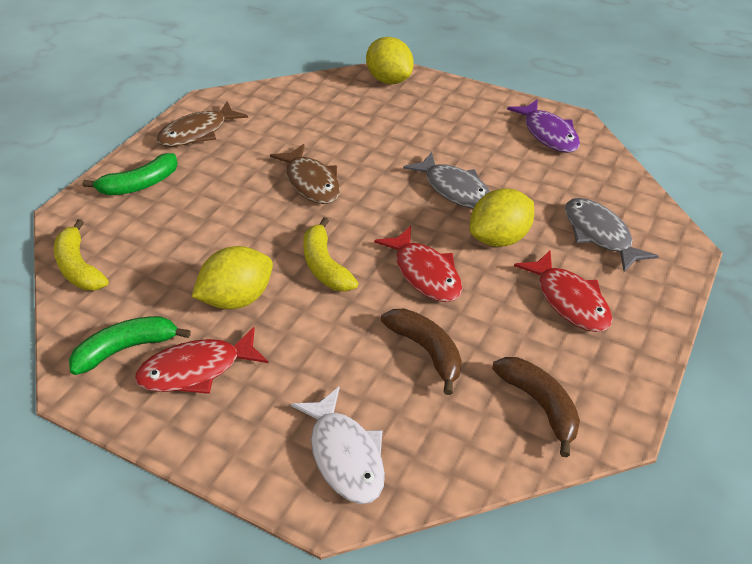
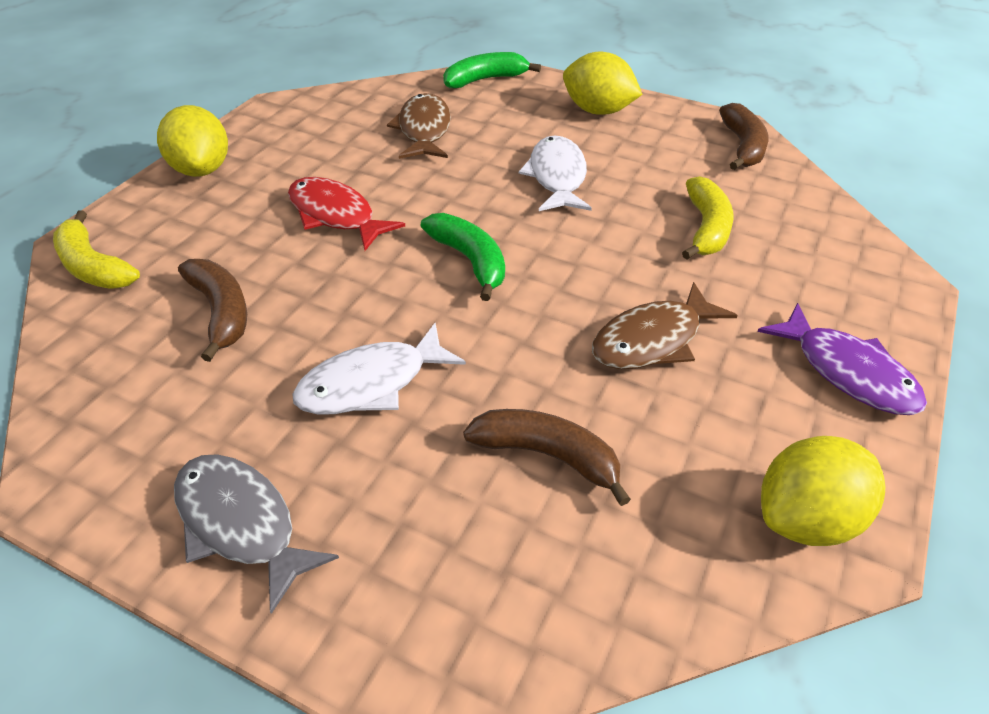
brown banana: 2 -> 3
grey fish: 2 -> 1
red fish: 3 -> 1
white fish: 1 -> 2

